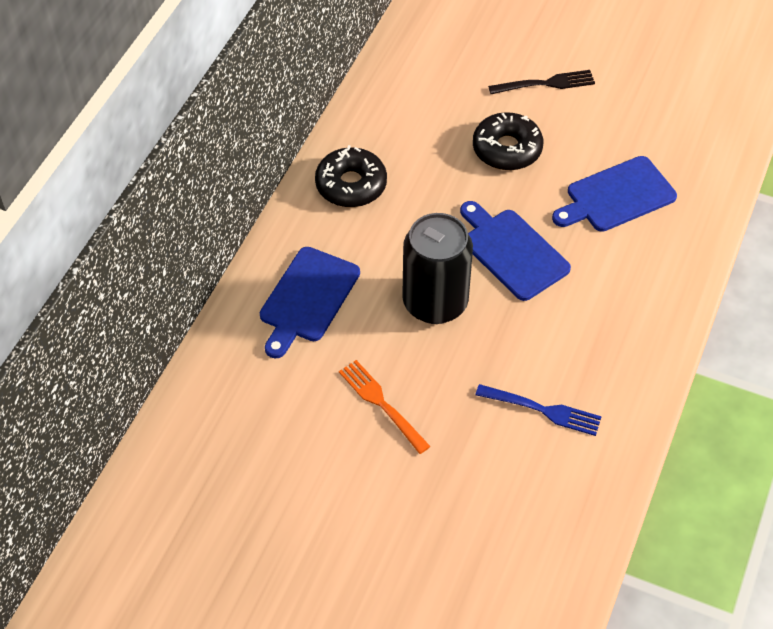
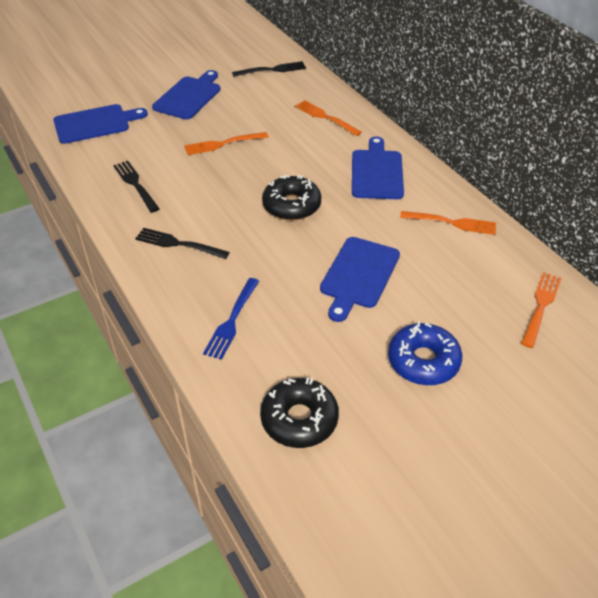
black can: 1 -> 0
black fork: 1 -> 3
blue cutting board: 3 -> 4
blue donut: 0 -> 1
orange fork: 1 -> 4

